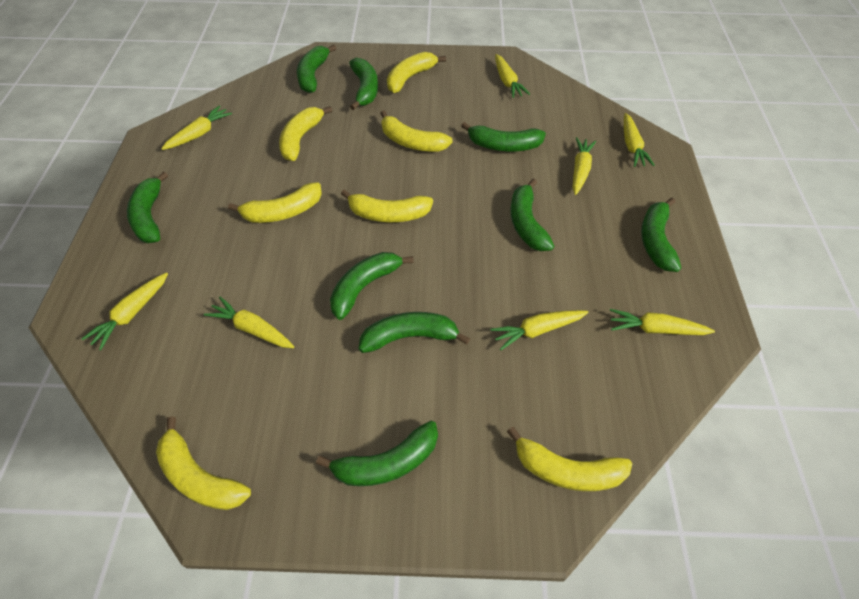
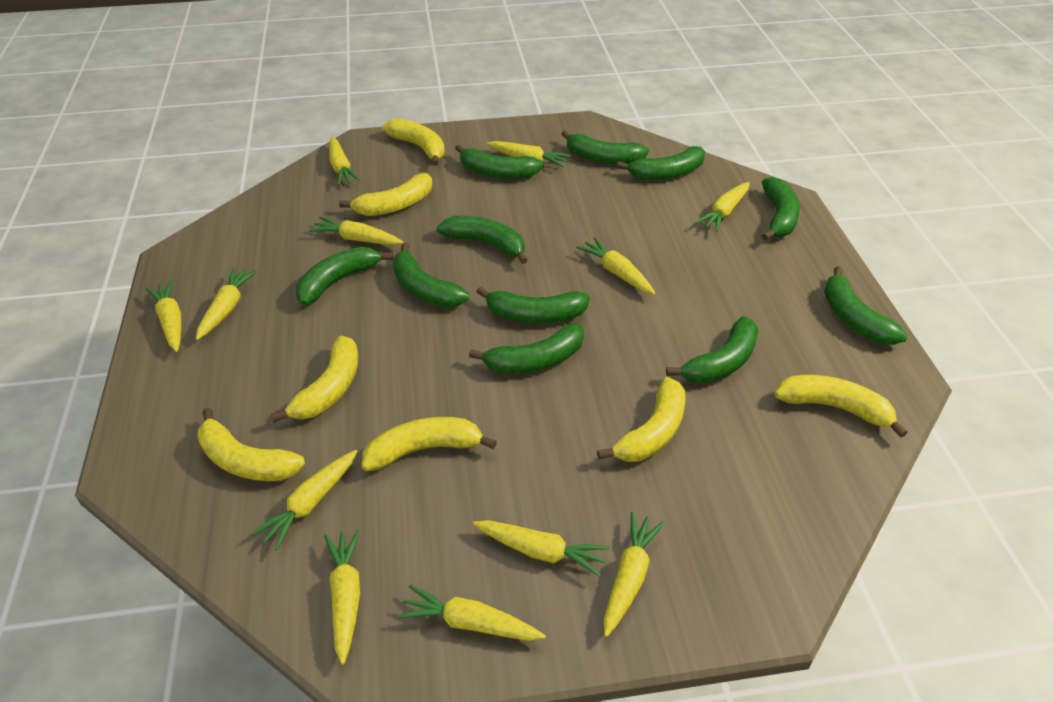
green banana: 9 -> 11
yellow carrot: 8 -> 12

